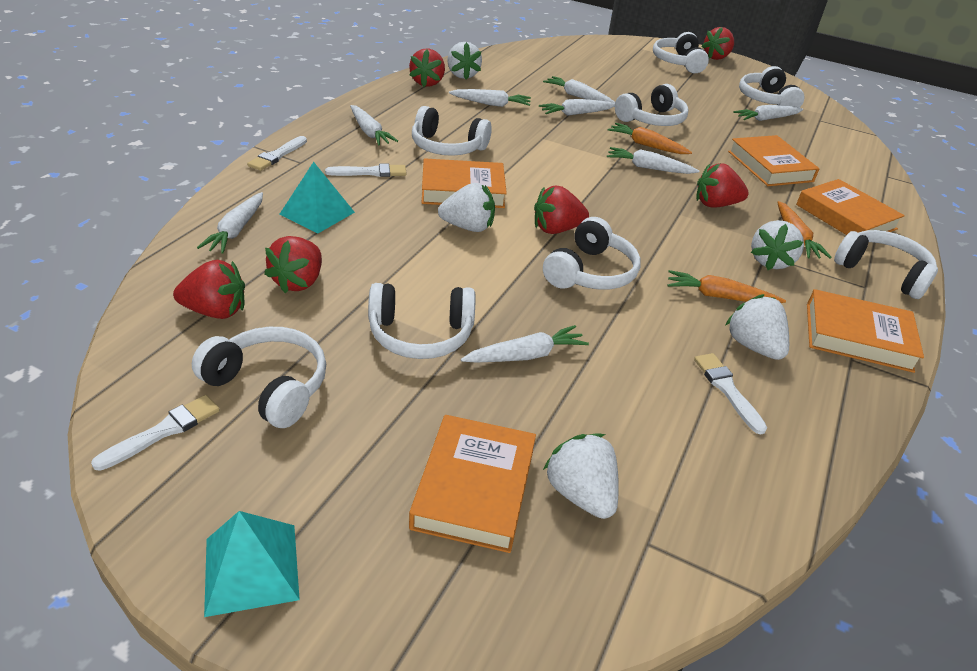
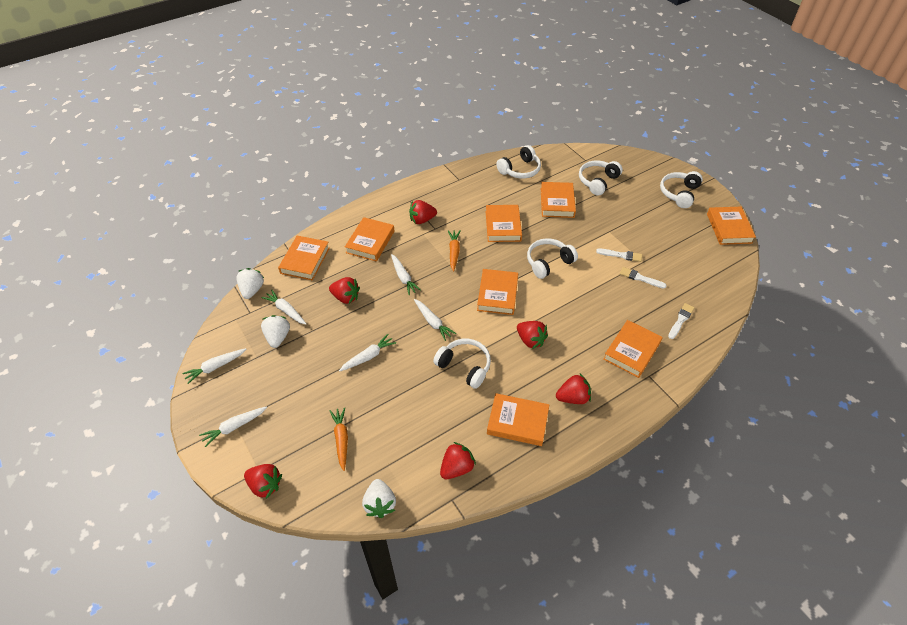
orange book: 5 -> 8
orange carrot: 3 -> 2
turquoise pyramid: 2 -> 0
white brush: 4 -> 3
white carrot: 8 -> 6
white headphones: 8 -> 5
white strawberry: 5 -> 3

